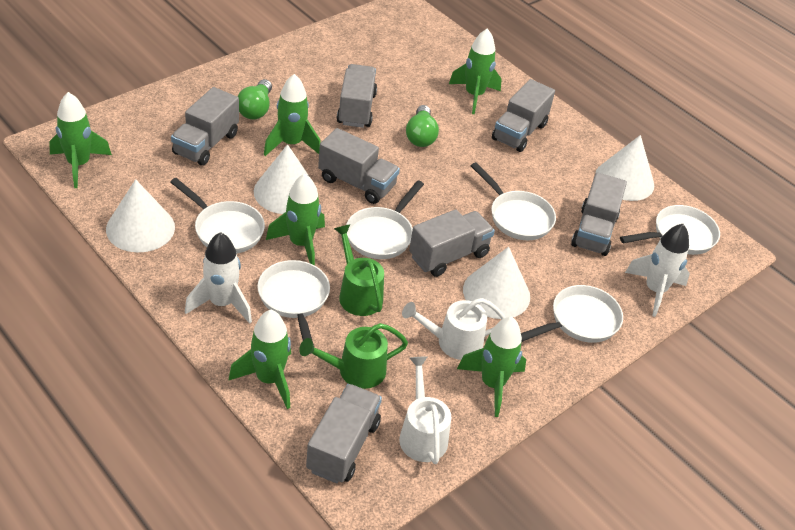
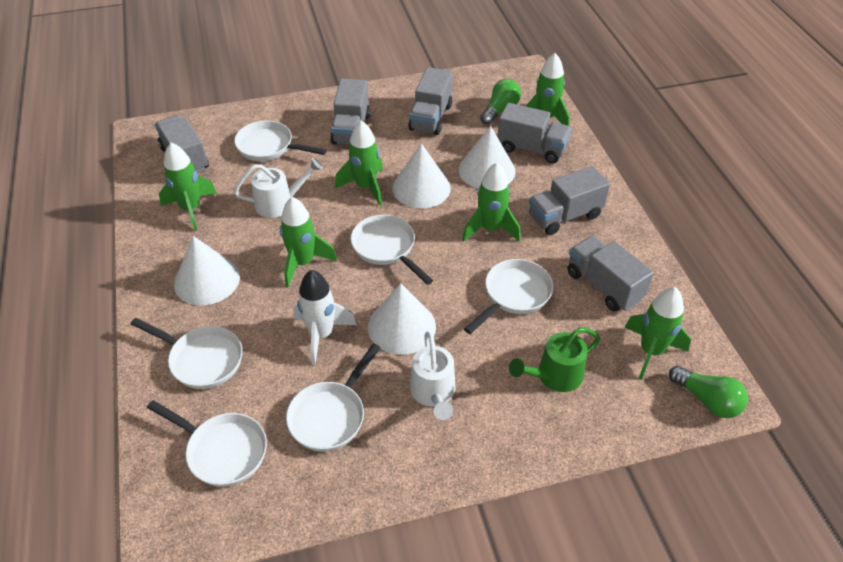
green watering can: 2 -> 1
grey truck: 7 -> 6
white rocket: 2 -> 1

